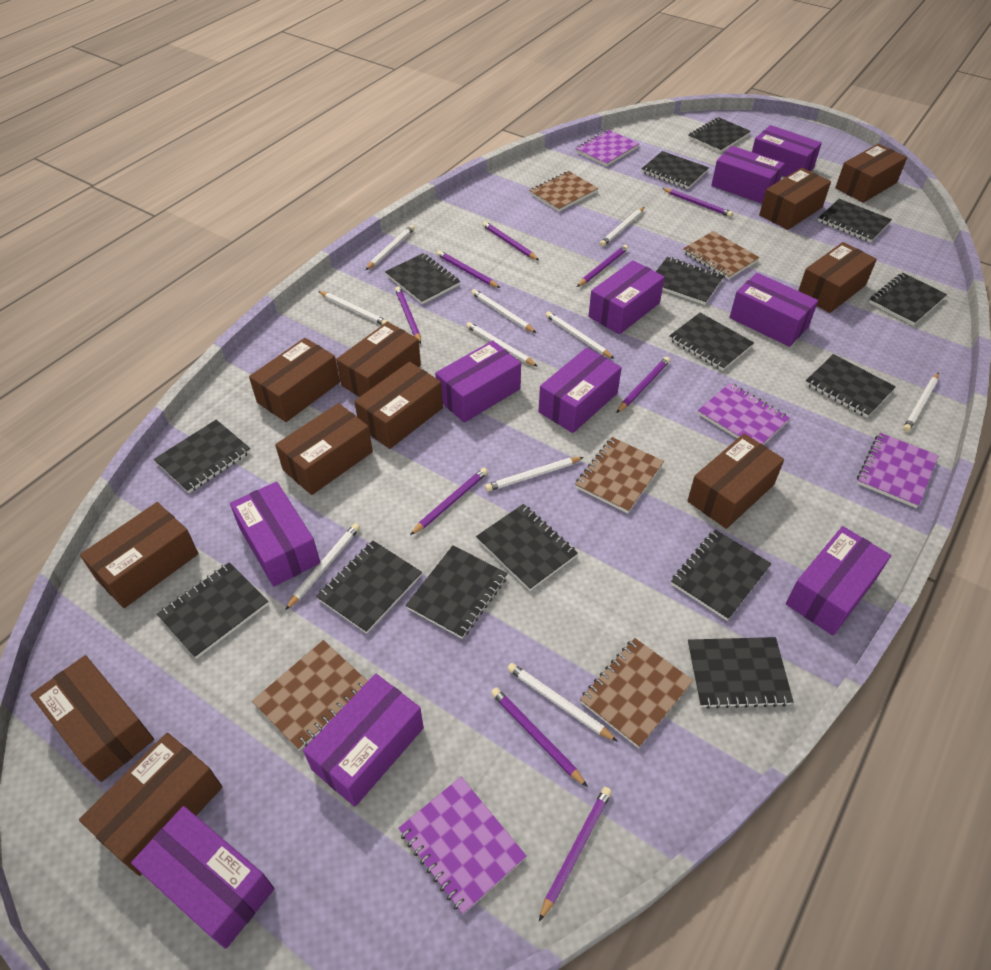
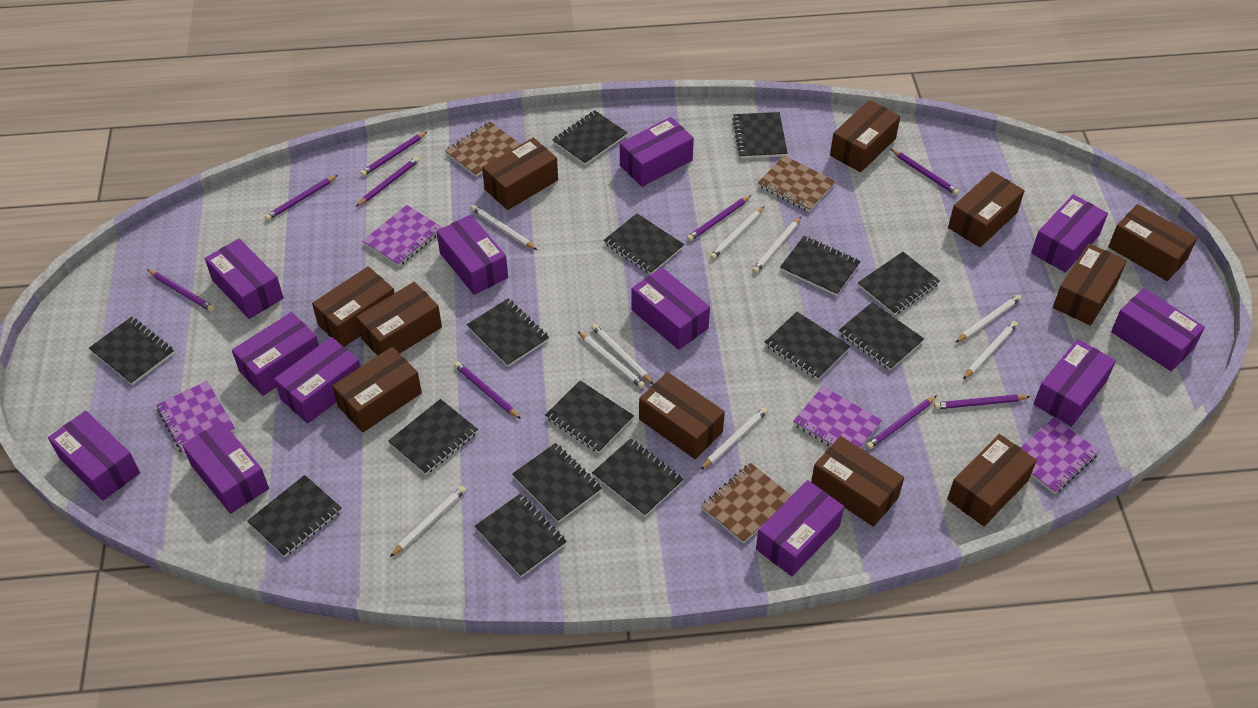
brown notebook: 5 -> 3
purple box: 10 -> 12
white pencil: 10 -> 9

